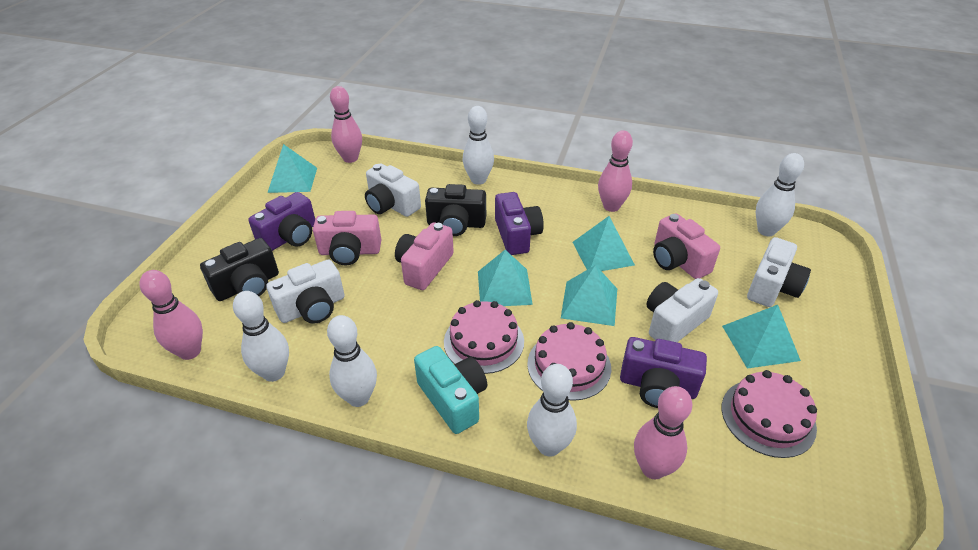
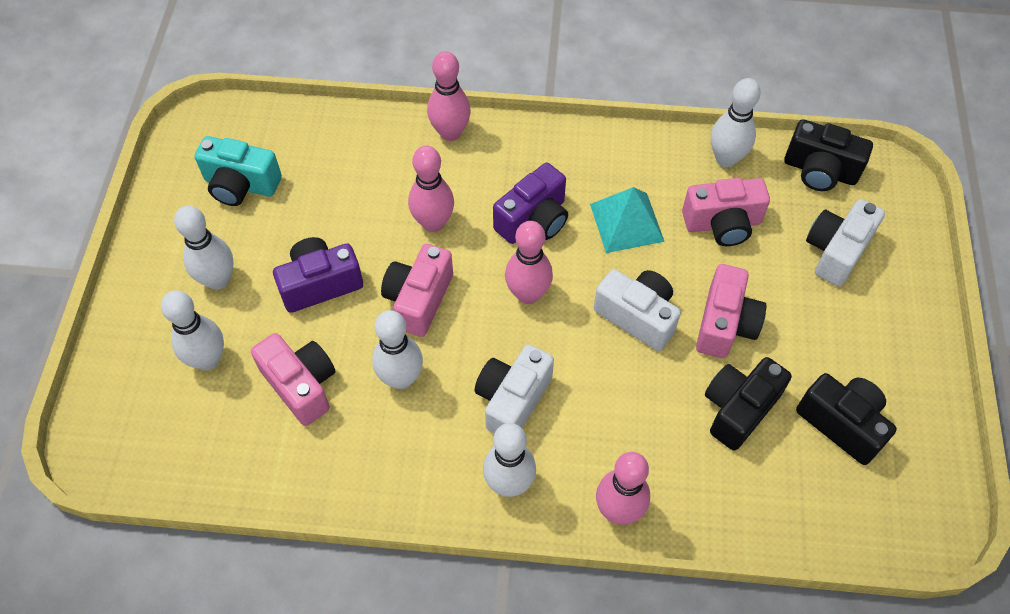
black camera: 2 -> 3
pink cake: 3 -> 0
pink camera: 3 -> 4
purple camera: 3 -> 2
turquoise pyramid: 5 -> 1
white camera: 4 -> 3

